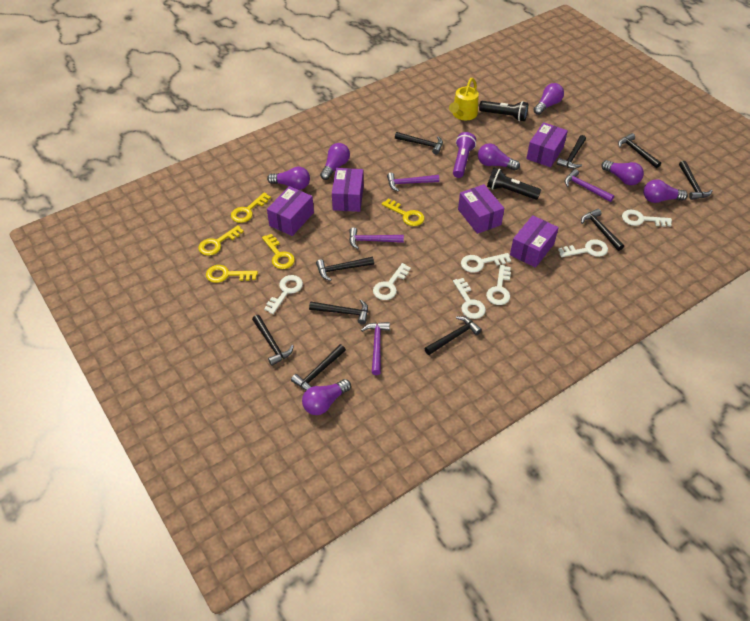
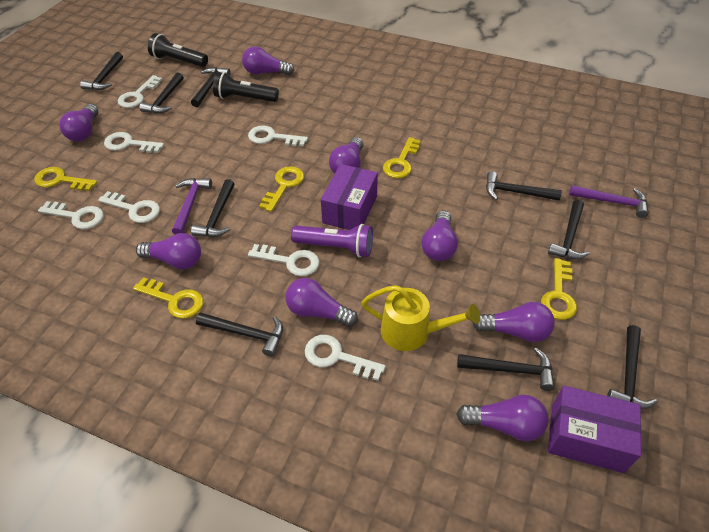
black hammer: 10 -> 9
purple box: 5 -> 2
purple hammer: 4 -> 2
purple light bulb: 7 -> 8

